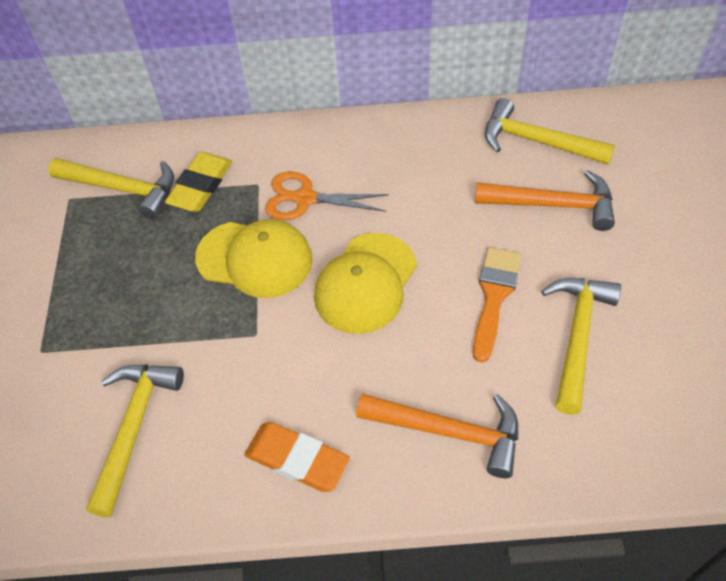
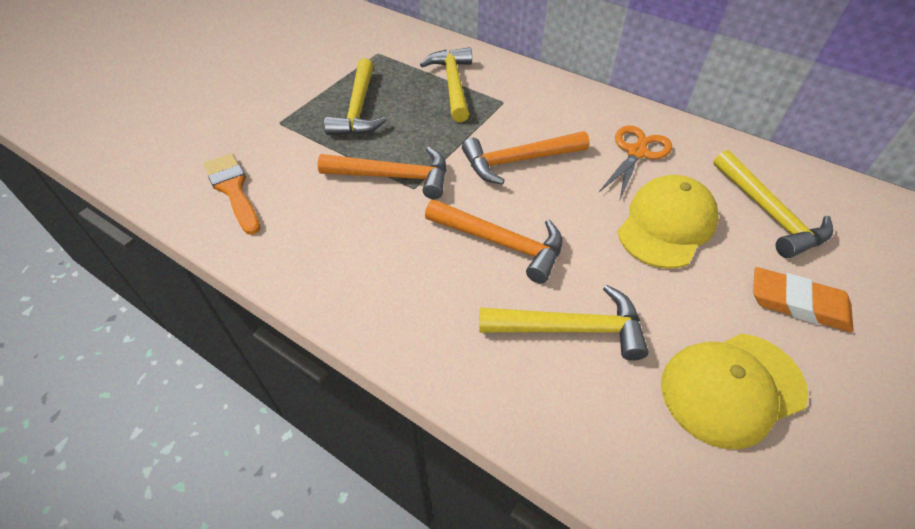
orange hammer: 2 -> 3
yellow eraser: 1 -> 0

